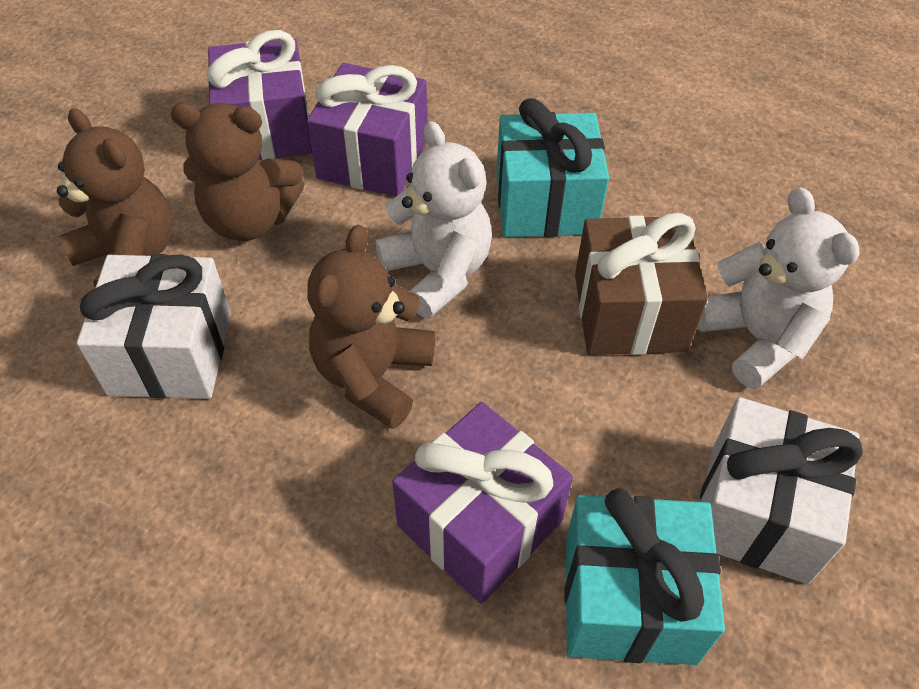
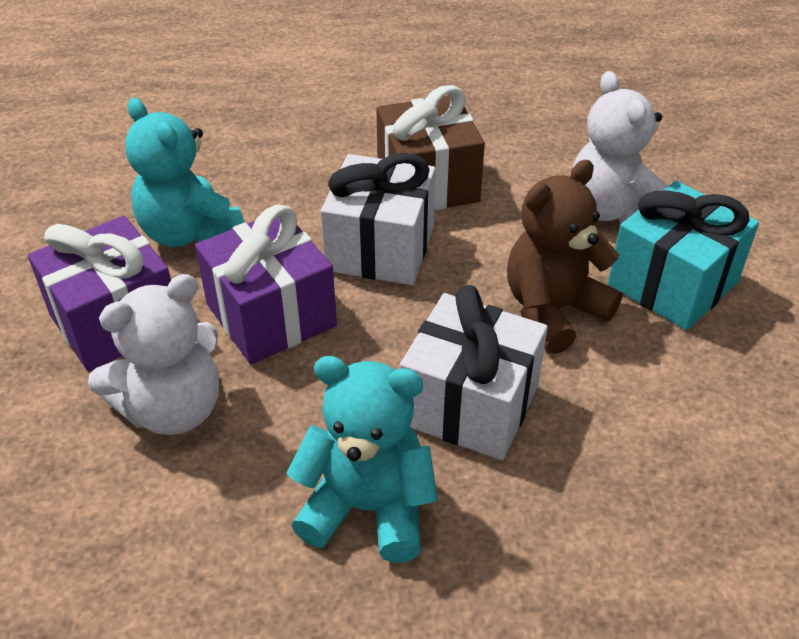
brown teddy bear: 3 -> 1
purple gift: 3 -> 2
turquoise gift: 2 -> 1
turquoise teddy bear: 0 -> 2

